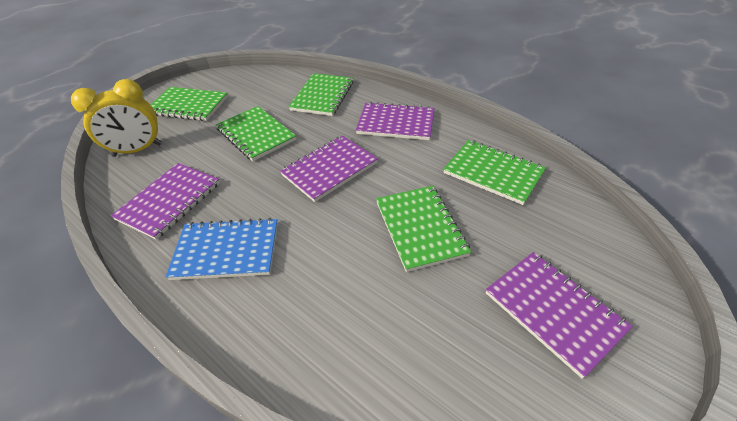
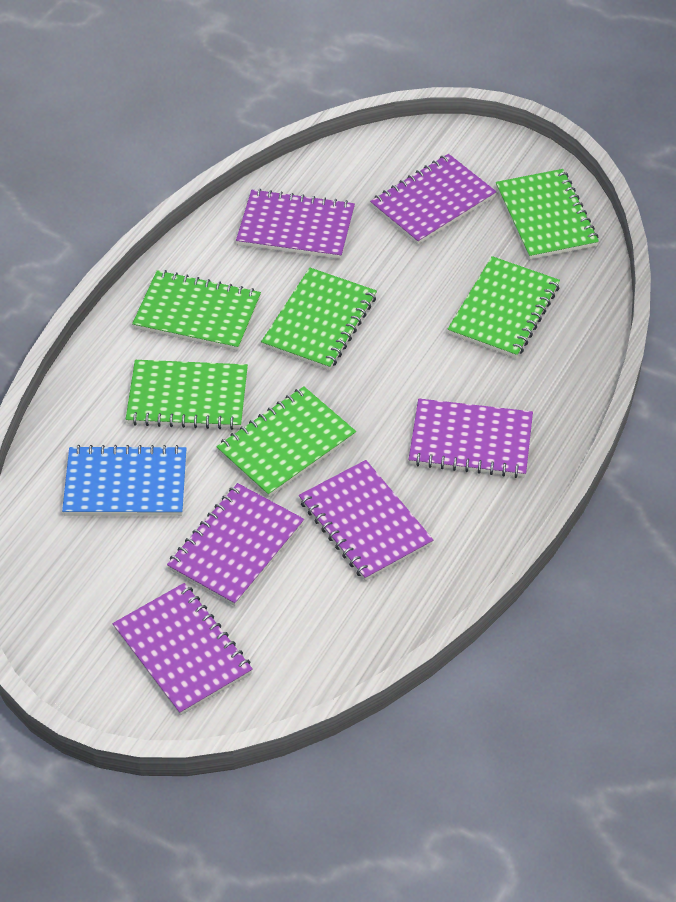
green notebook: 5 -> 6
purple notebook: 4 -> 6
yellow clock: 1 -> 0

